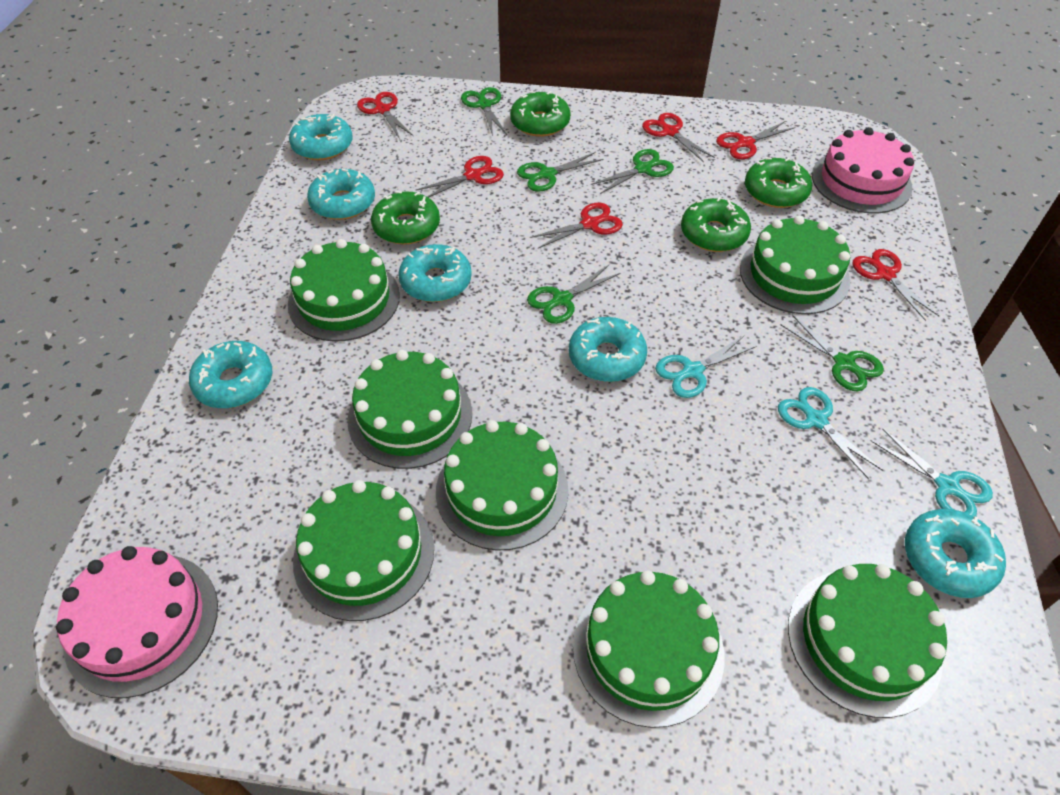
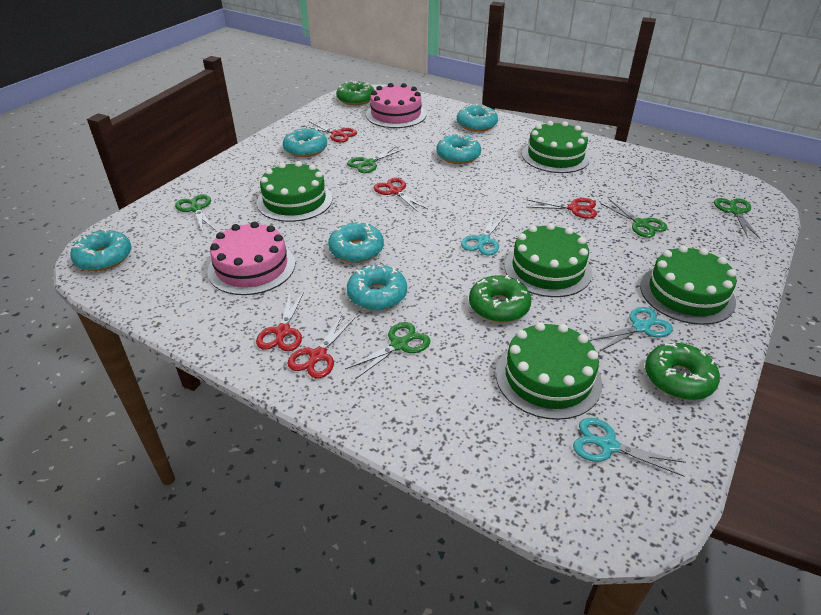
green cake: 7 -> 5
green donut: 4 -> 3
red scissors: 6 -> 5

